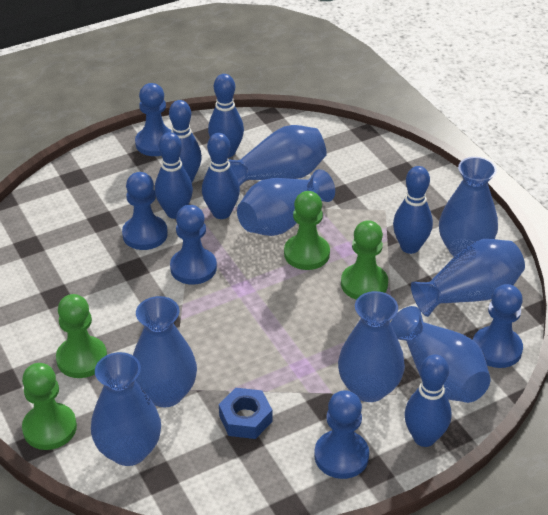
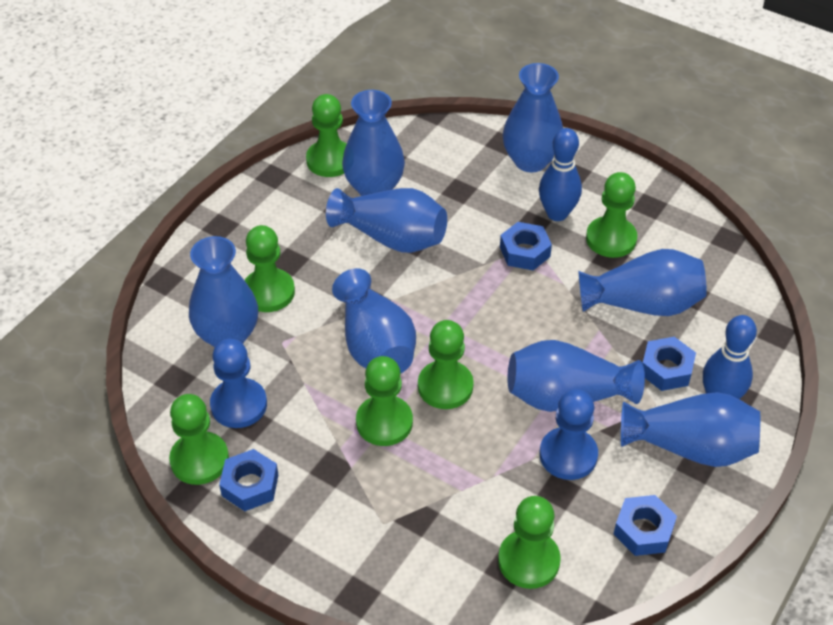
blue bowling pin: 6 -> 2
blue nut: 1 -> 4
blue pawn: 5 -> 2
green pawn: 4 -> 7

